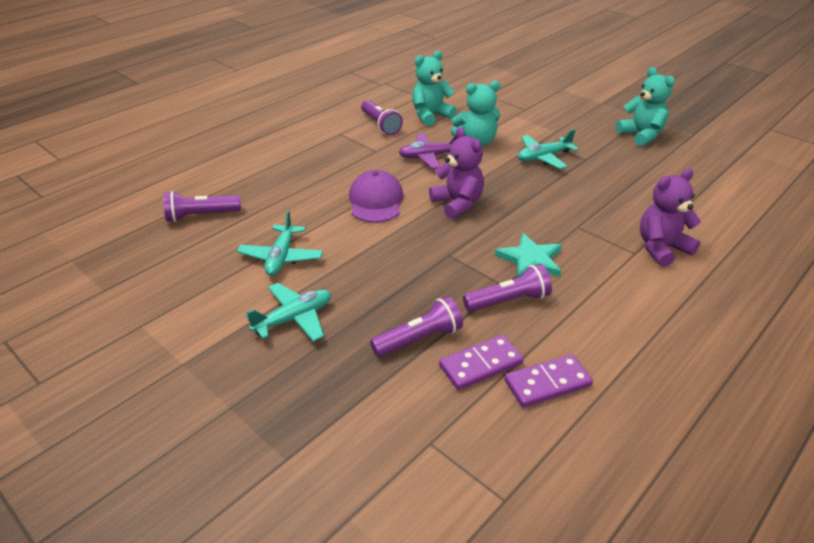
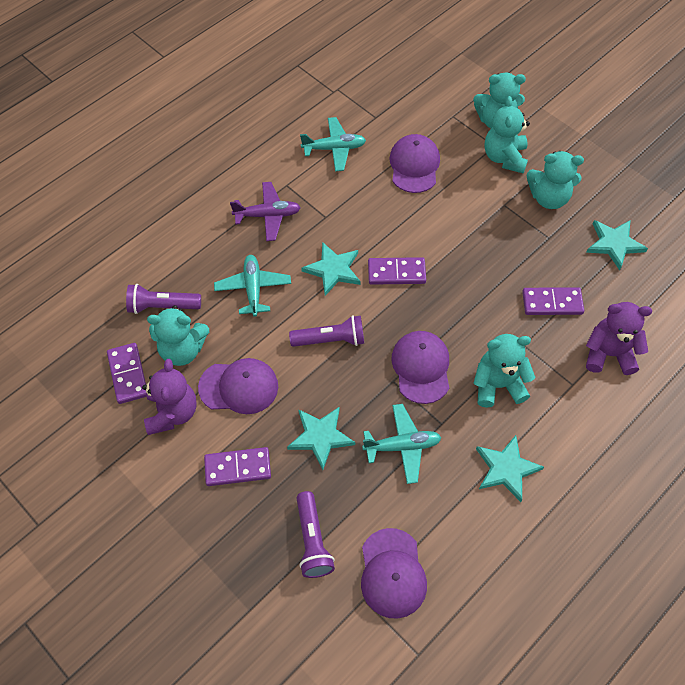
purple cap: 1 -> 4
purple domino: 2 -> 4
purple flashlight: 4 -> 3
turquoise star: 1 -> 4
turquoise teddy bear: 3 -> 5

